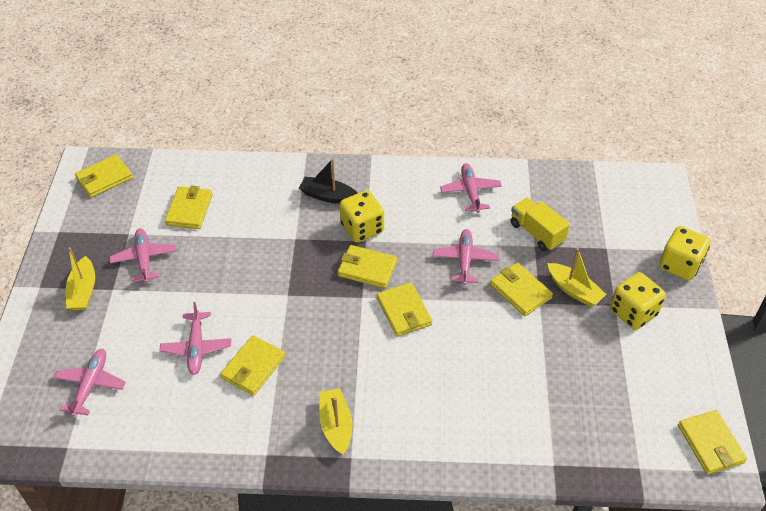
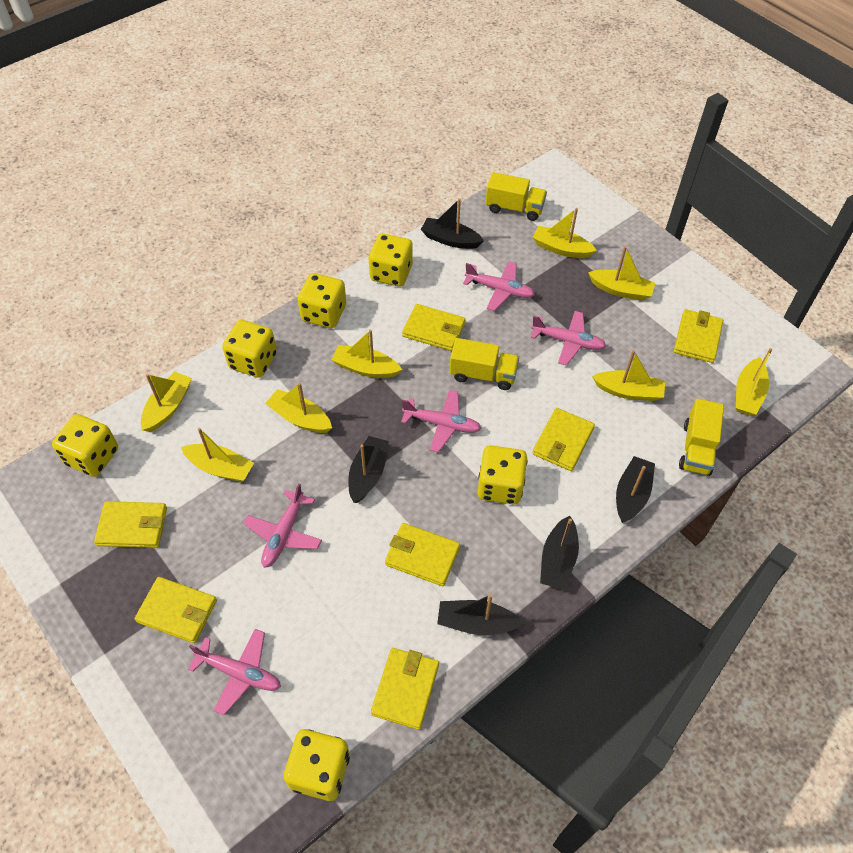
black boat: 1 -> 5
yellow boat: 3 -> 8
yellow dice: 3 -> 6
yellow truck: 1 -> 3

